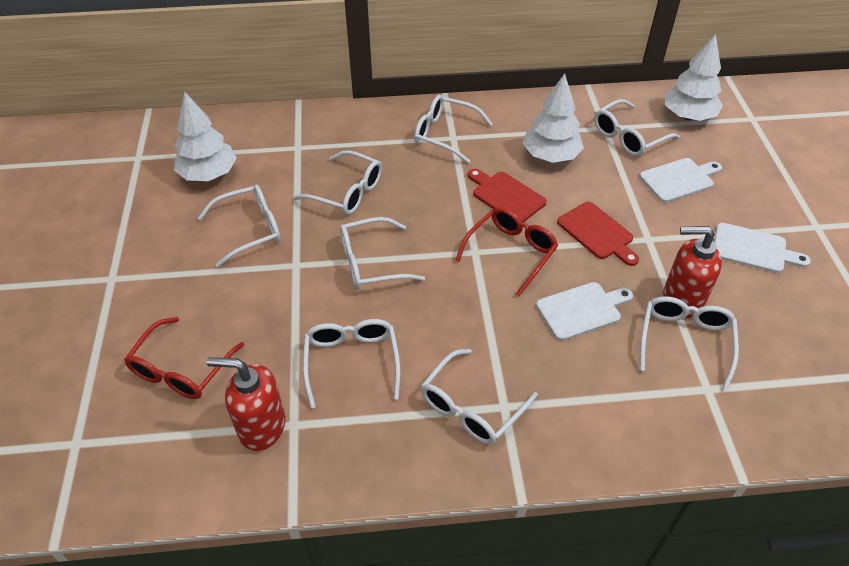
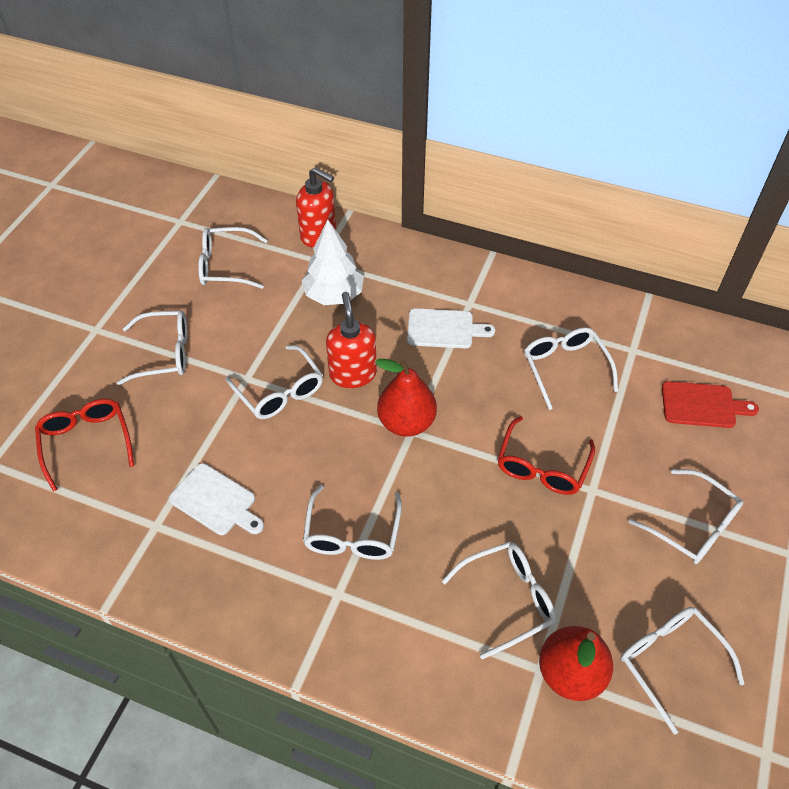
red cutting board: 2 -> 1
red pear: 0 -> 2
white cutting board: 3 -> 2
white tree: 3 -> 1

